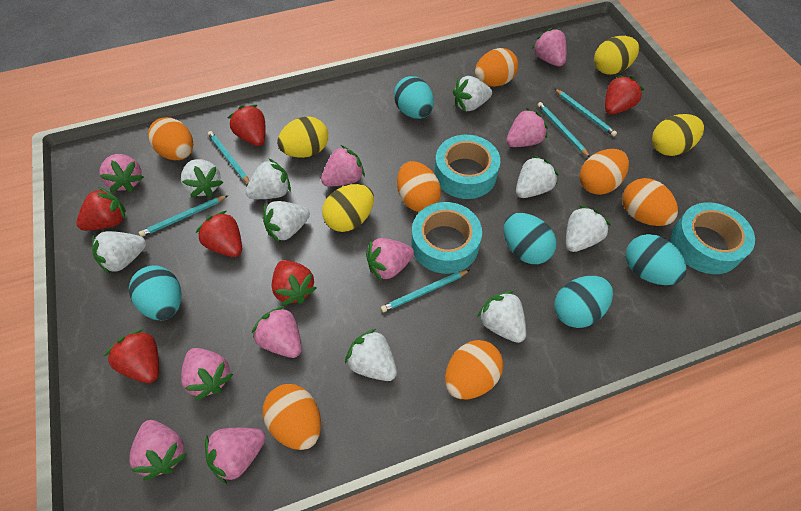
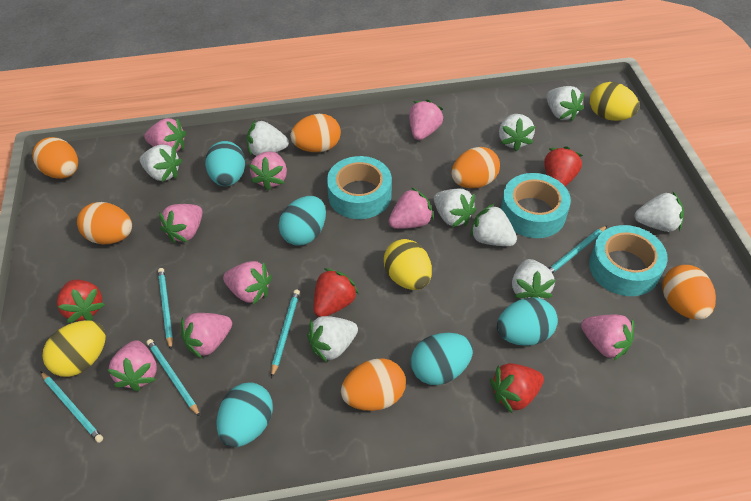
orange egg: 7 -> 6
red strawberry: 6 -> 4
yellow egg: 4 -> 3

